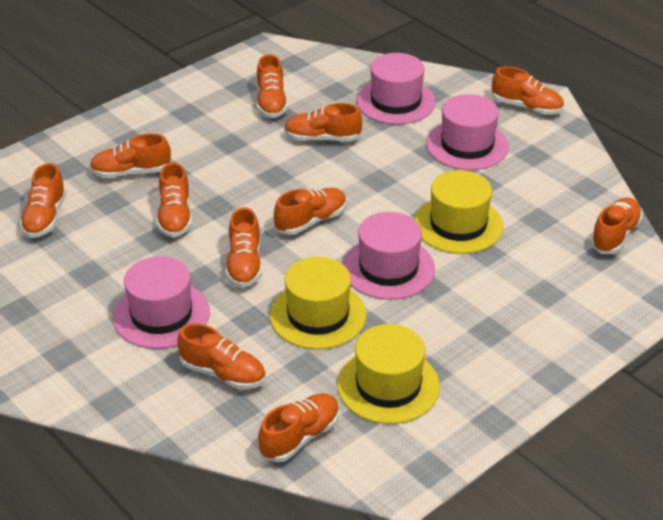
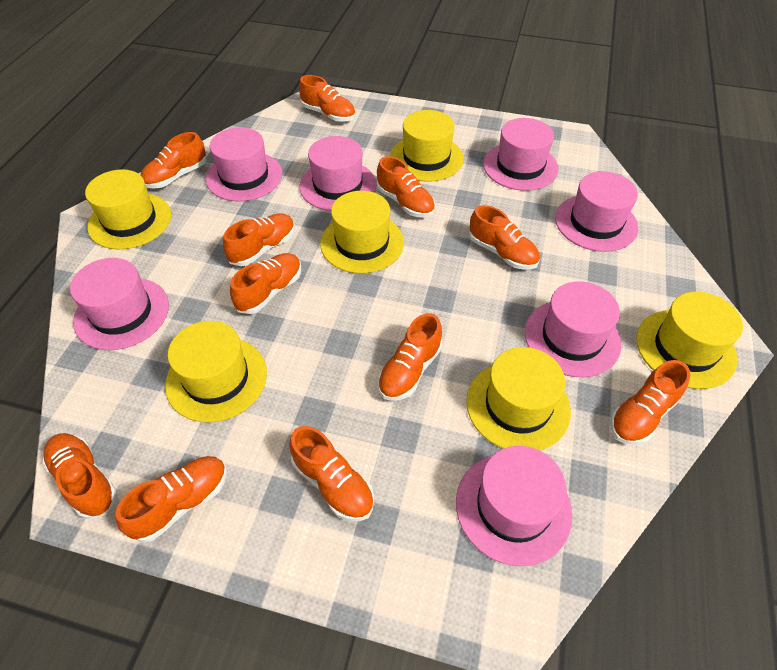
pink hat: 4 -> 7
yellow hat: 3 -> 6

